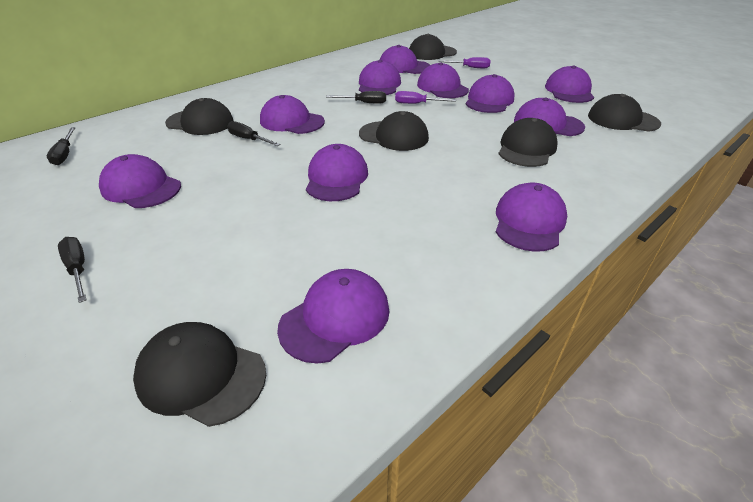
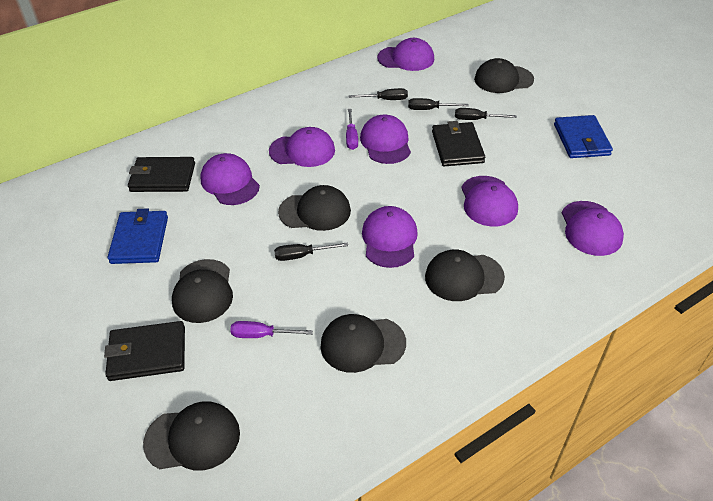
black wallet: 0 -> 3
blue wallet: 0 -> 2
purple cap: 11 -> 7

